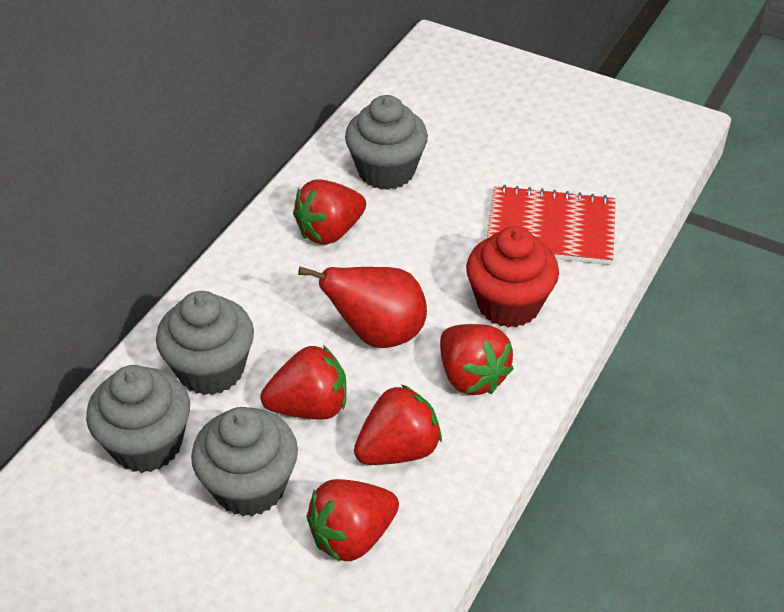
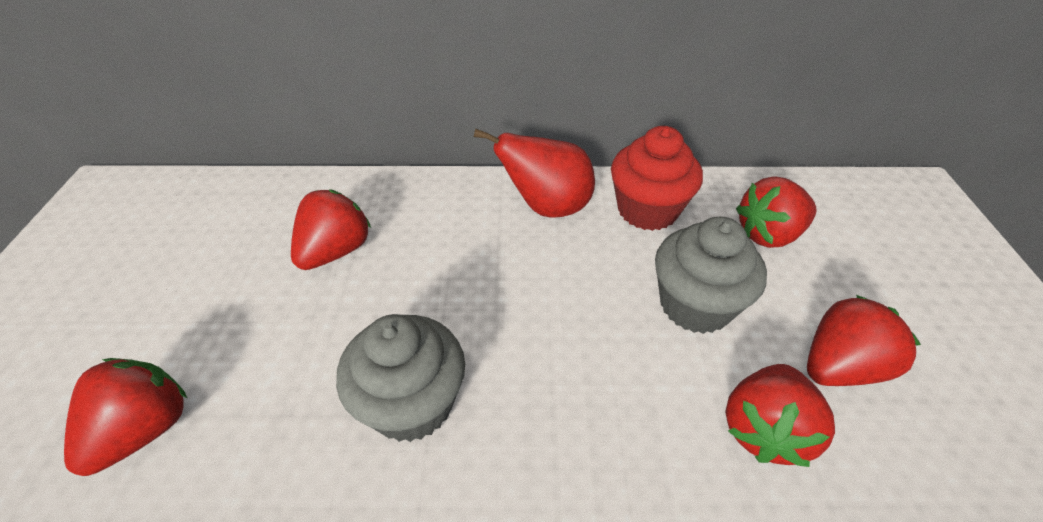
grey cupcake: 4 -> 2
red notebook: 1 -> 0

